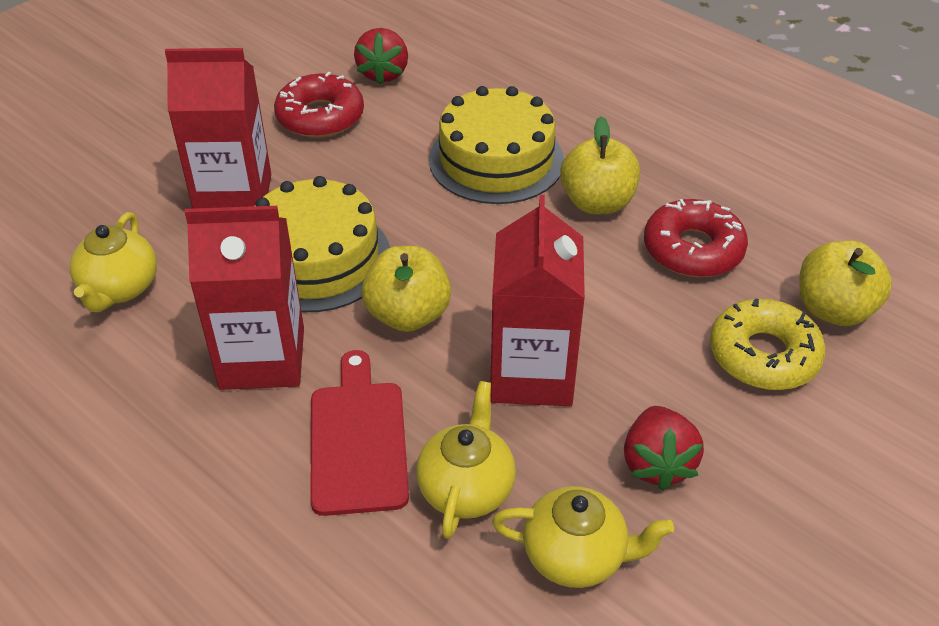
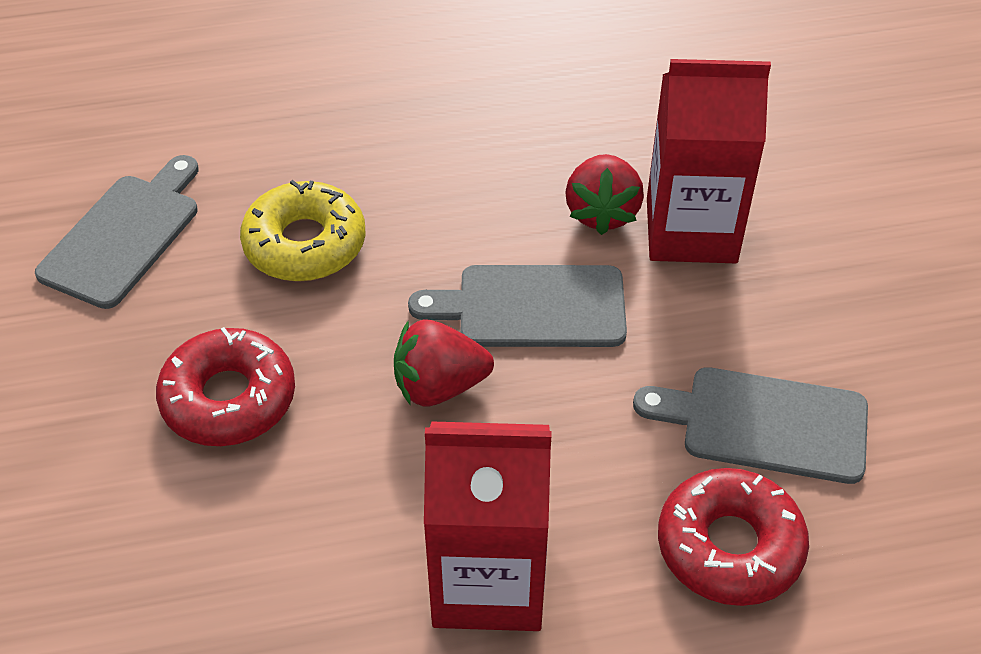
grey cutting board: 0 -> 3
red carton: 3 -> 2
red cutting board: 1 -> 0
yellow apple: 3 -> 0
yellow cake: 2 -> 0
yellow teapot: 3 -> 0

